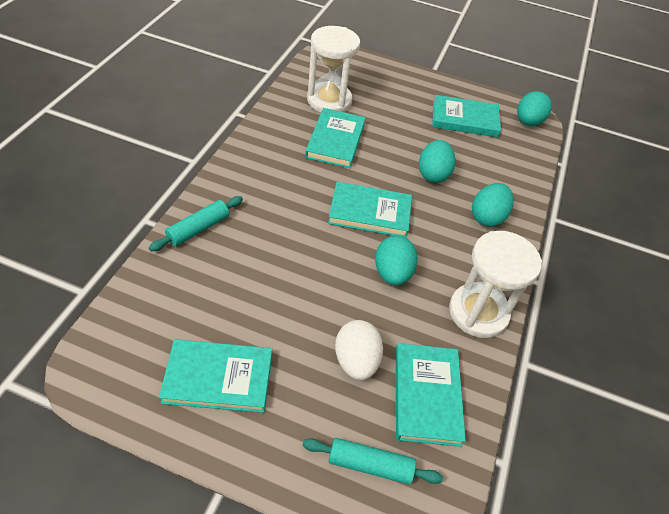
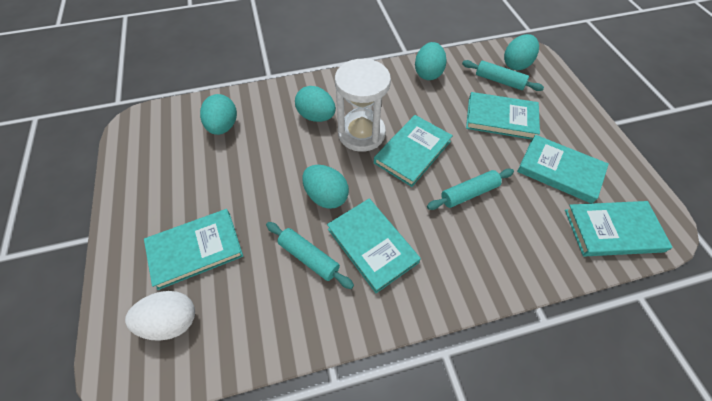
turquoise book: 5 -> 6
turquoise egg: 4 -> 5
turquoise rolling pin: 2 -> 3
white hourglass: 2 -> 1

